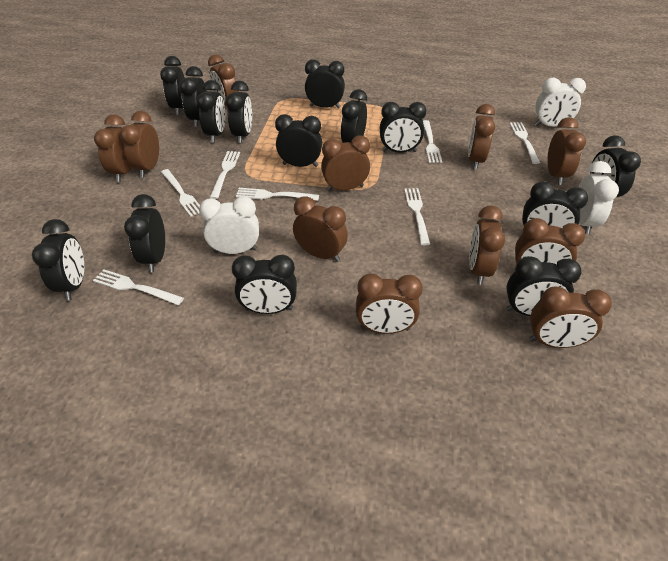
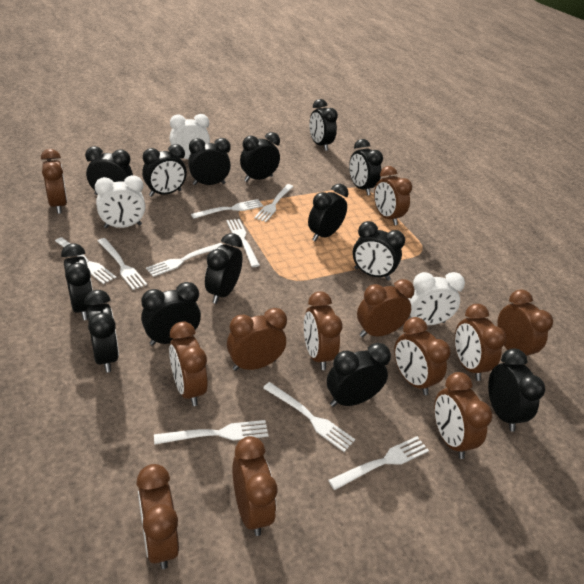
brown clock: 11 -> 12
white fork: 7 -> 9

